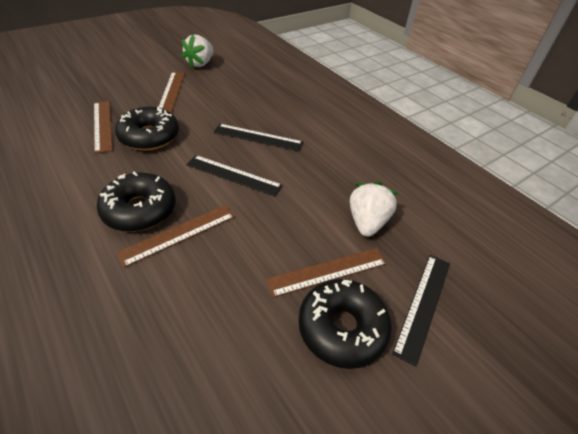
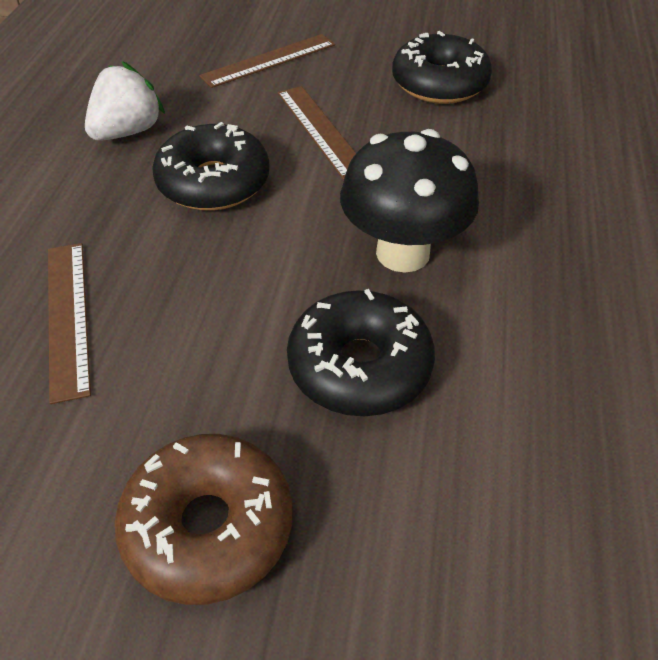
black mushroom: 0 -> 1
black ruler: 3 -> 0
brown donut: 0 -> 1
brown ruler: 4 -> 3
white strawberry: 2 -> 1

